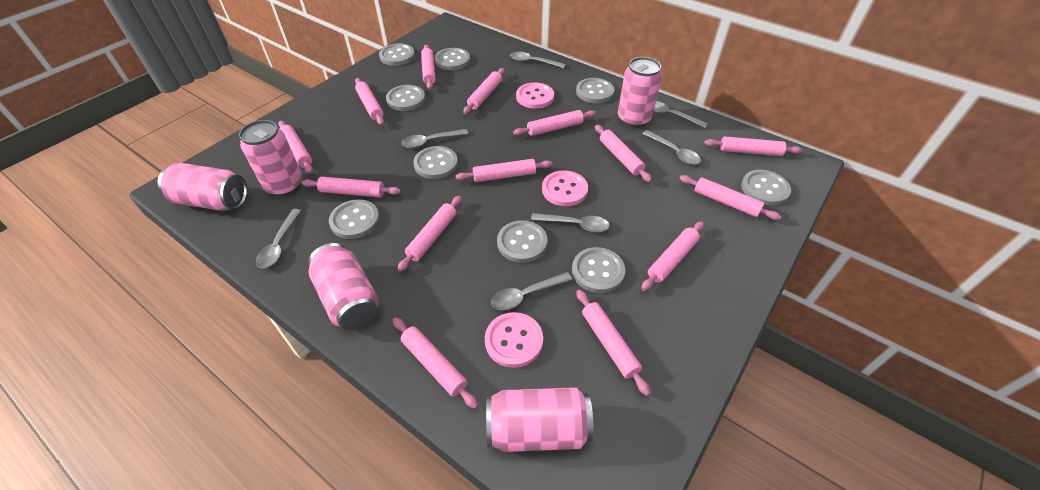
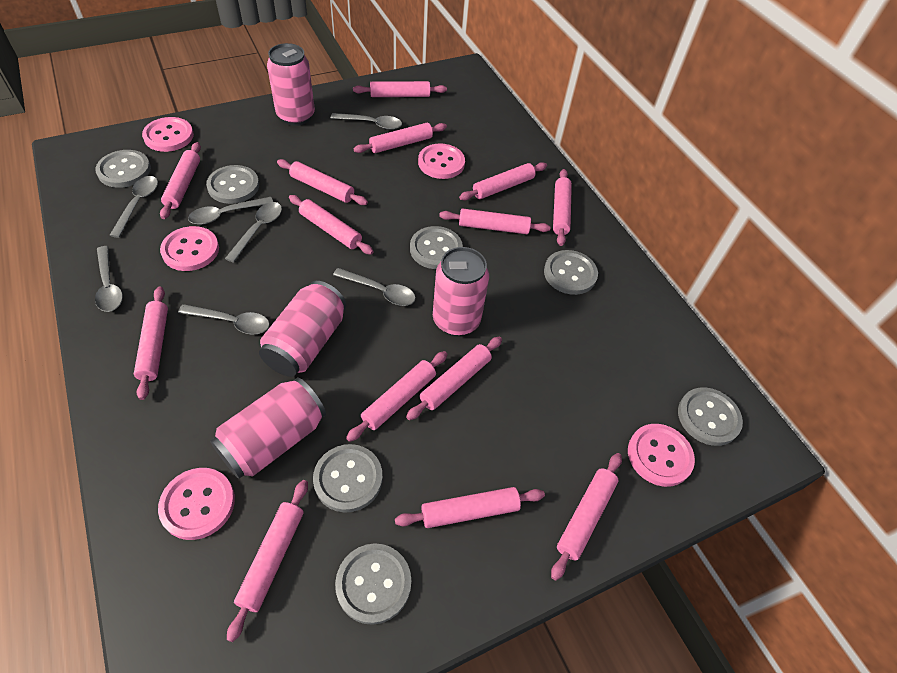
grey button: 9 -> 7
pink button: 3 -> 5
pink can: 5 -> 4

